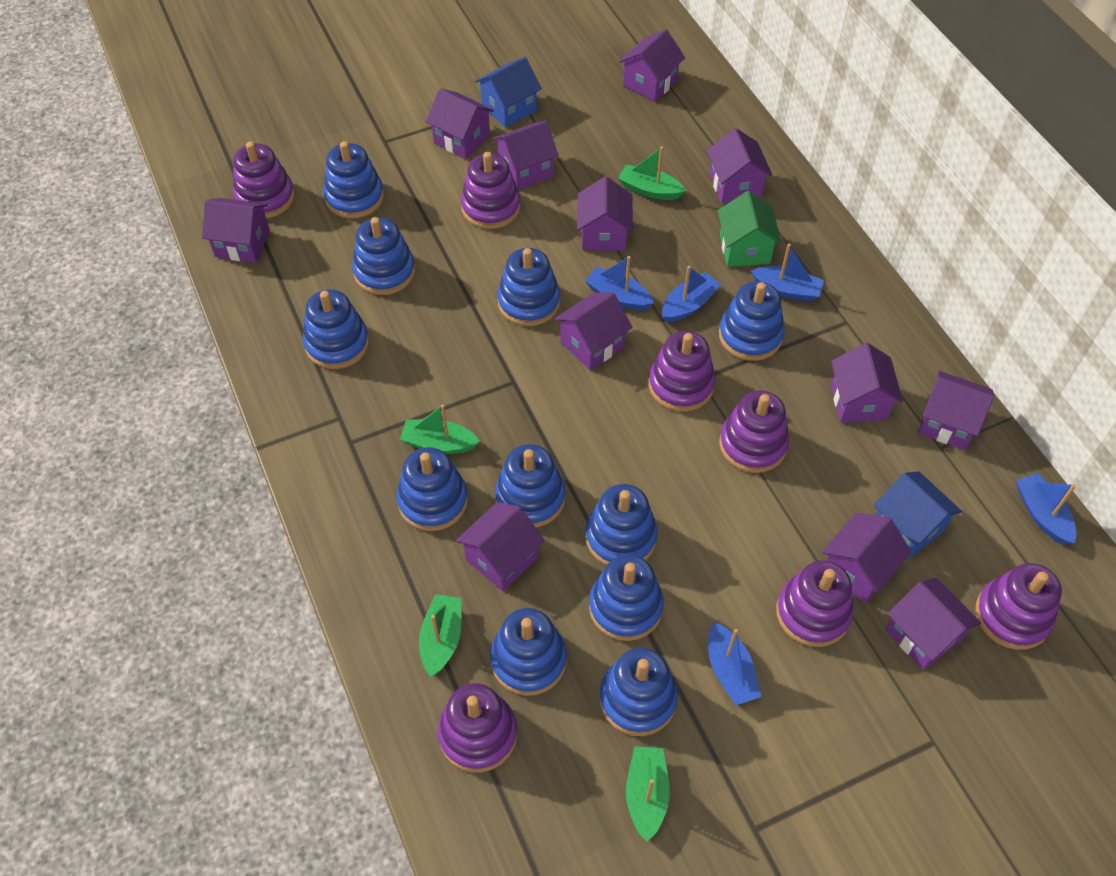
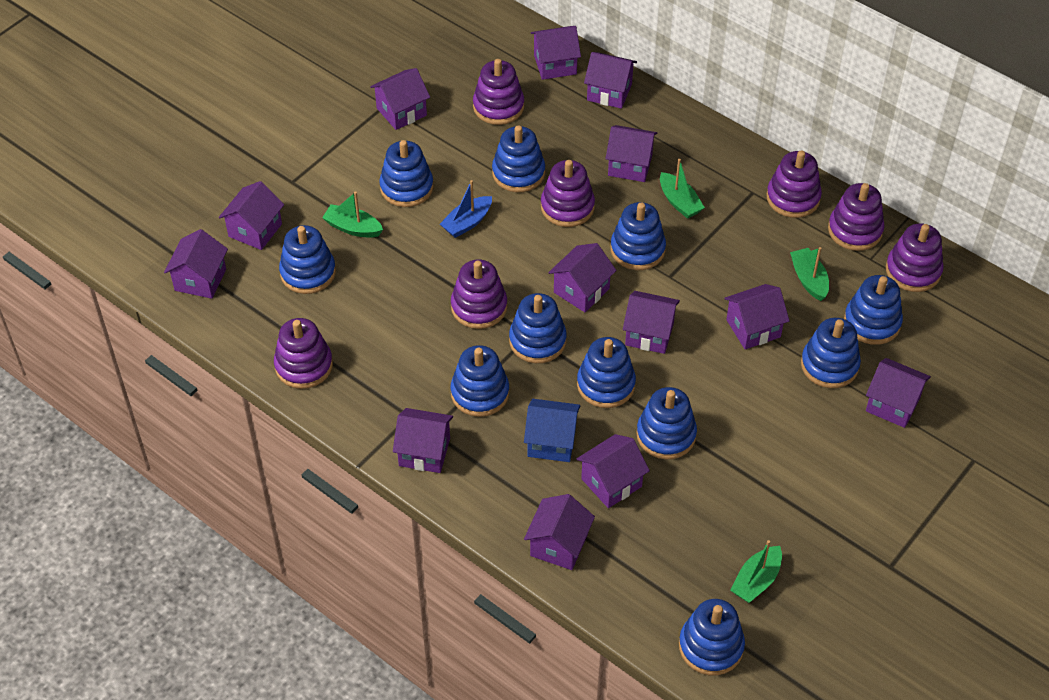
blue boat: 5 -> 1
blue house: 2 -> 1
green house: 1 -> 0
purple house: 12 -> 13

